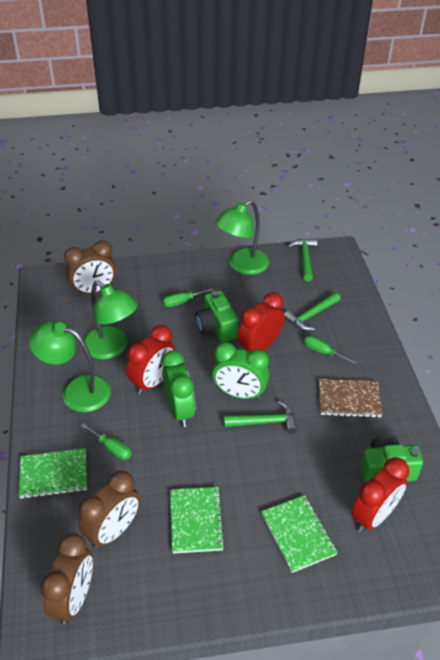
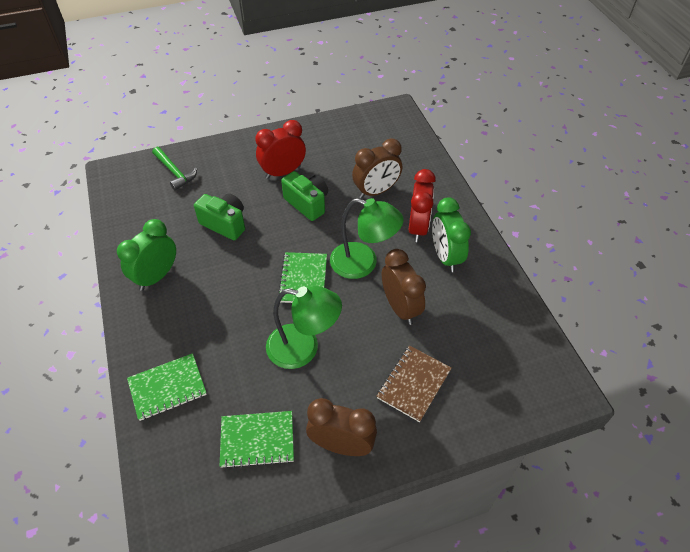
green hammer: 3 -> 1
green lamp: 3 -> 2
green screwdriver: 3 -> 0
red clock: 3 -> 2

